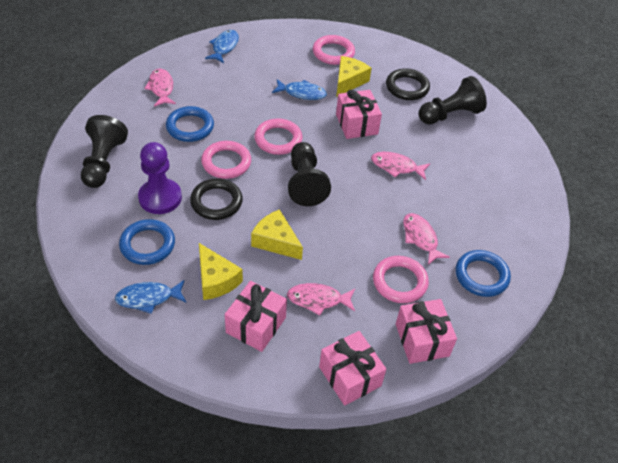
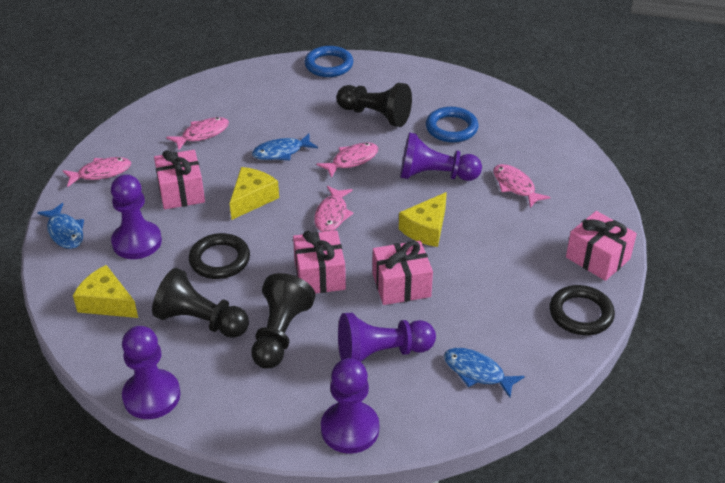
blue ring: 3 -> 2
pink fish: 4 -> 5
pink ring: 4 -> 0
purple pawn: 1 -> 5

